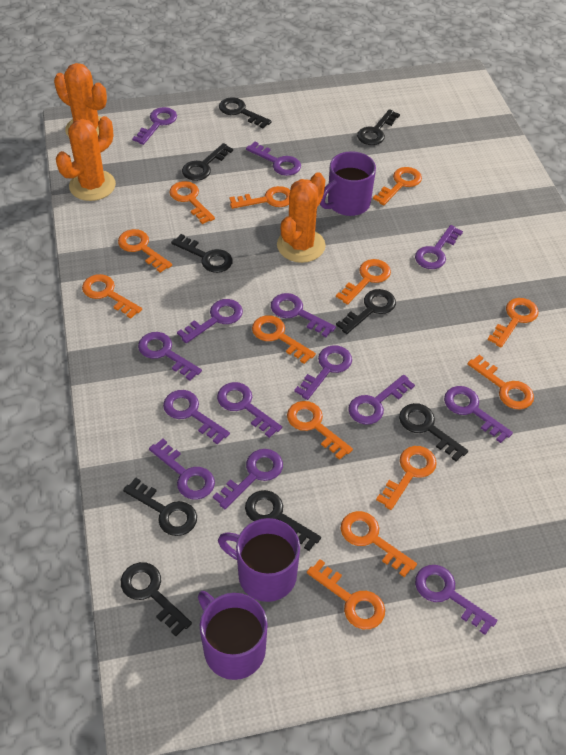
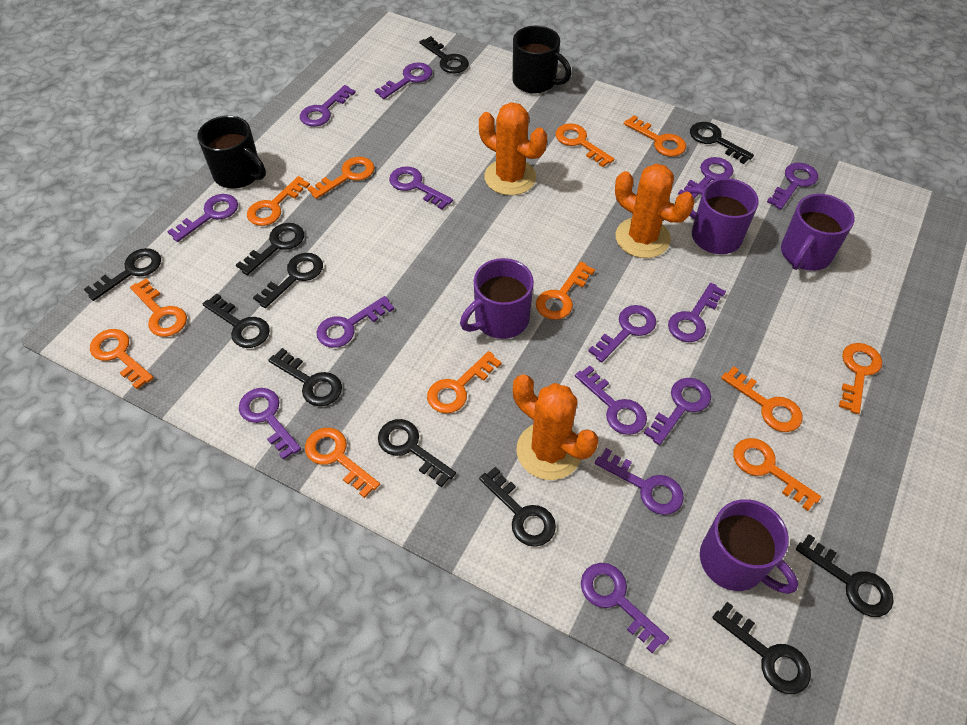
black key: 9 -> 11
black mug: 0 -> 2
orange key: 13 -> 12
purple mug: 3 -> 4

